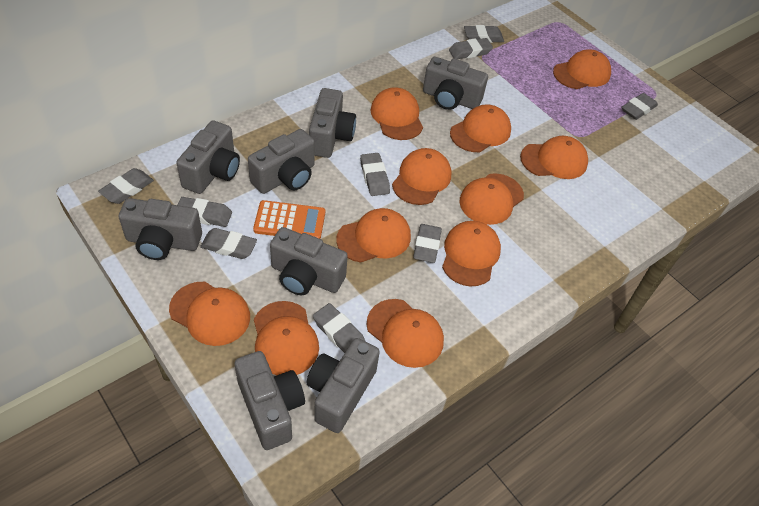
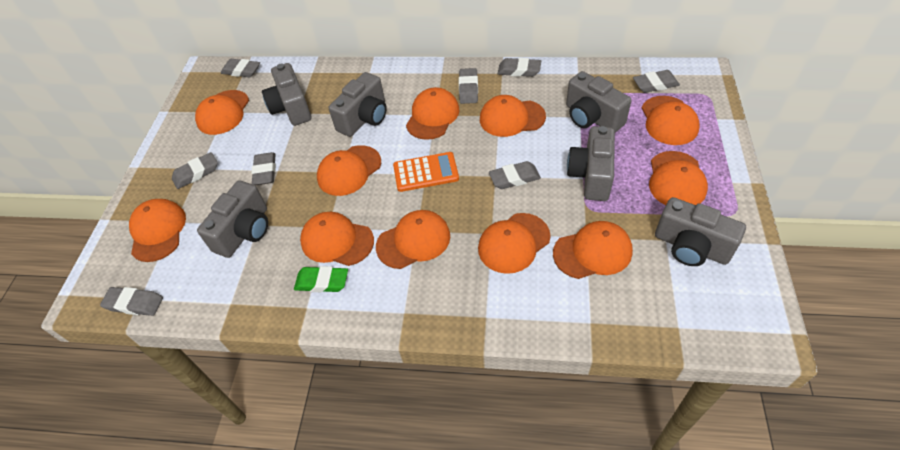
green eraser: 0 -> 1
grey camera: 8 -> 6
grey eraser: 9 -> 8

